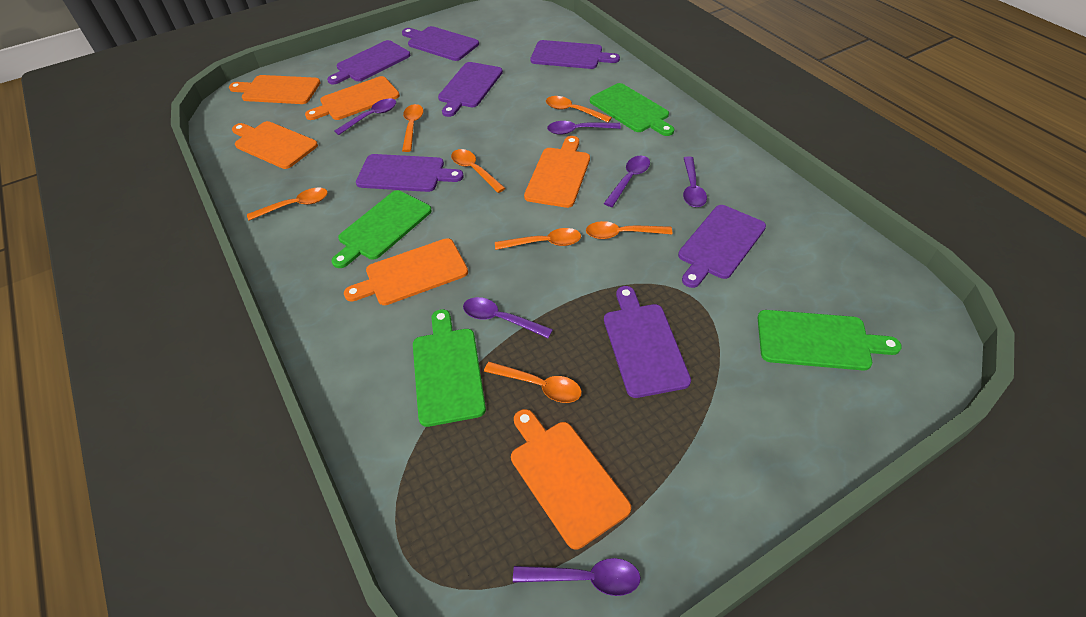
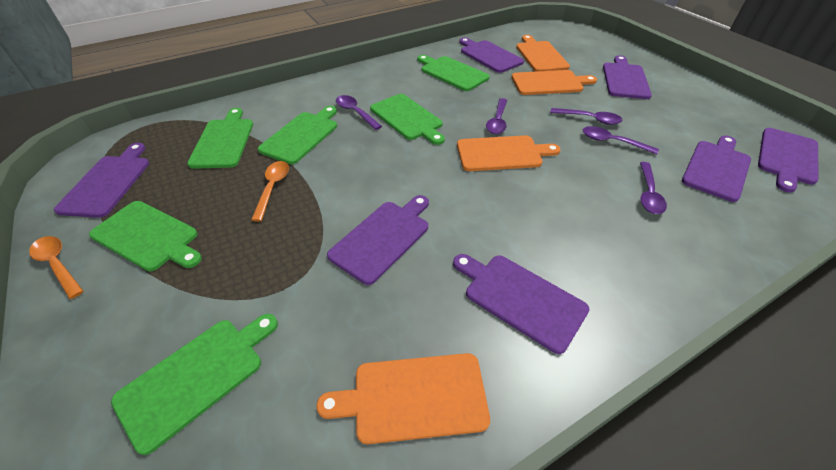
green cutting board: 4 -> 6
orange cutting board: 6 -> 4
orange spoon: 7 -> 2
purple spoon: 6 -> 5

